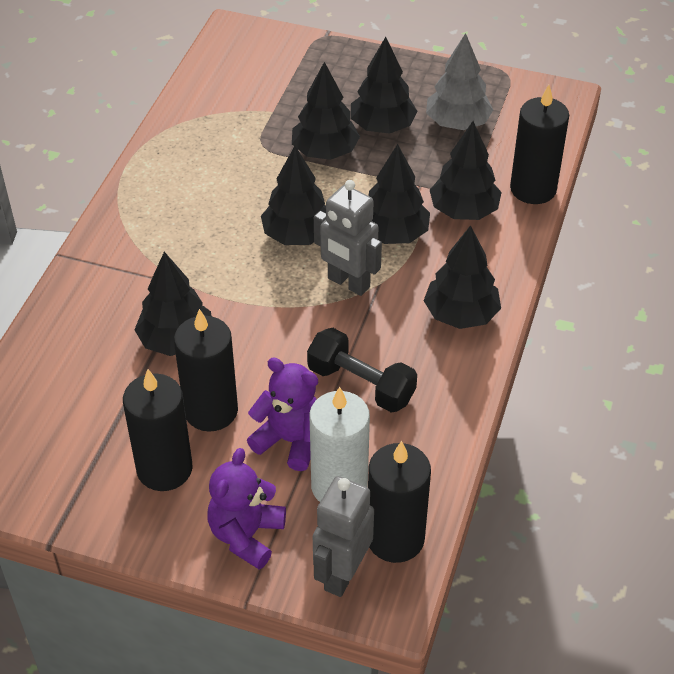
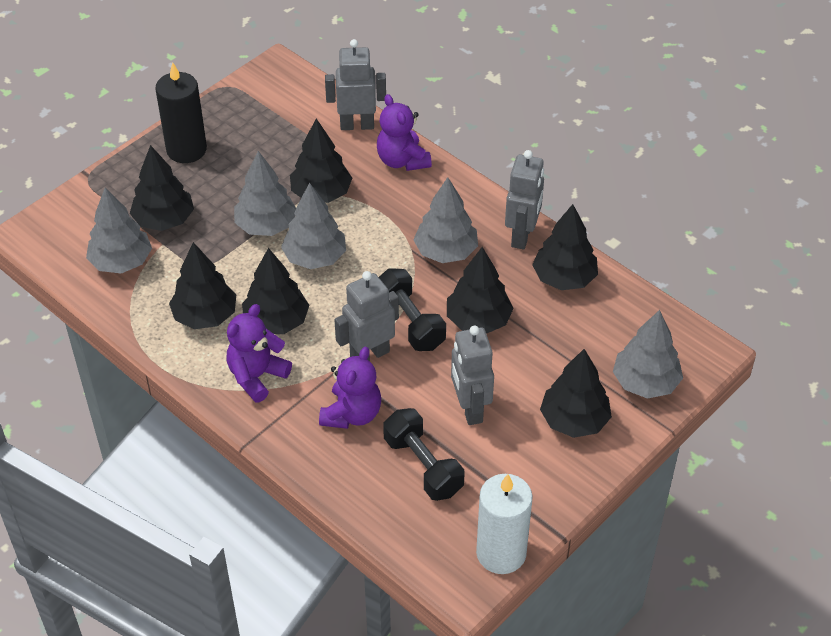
black candle: 4 -> 1
black dumbbell: 1 -> 2
grey robot: 2 -> 4
grey tree: 1 -> 5
purple teddy bear: 2 -> 3

